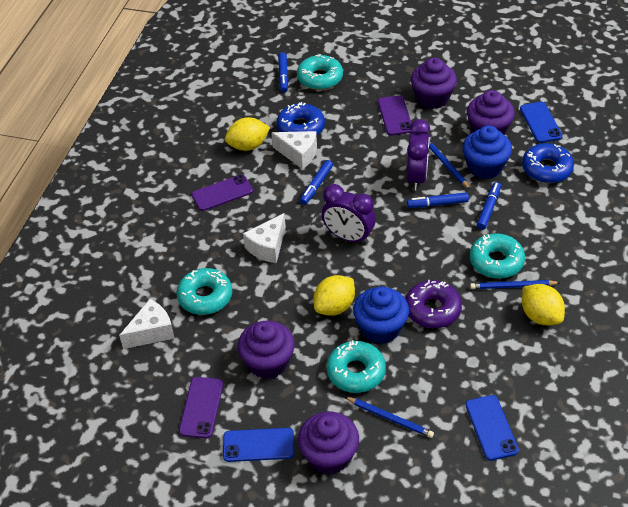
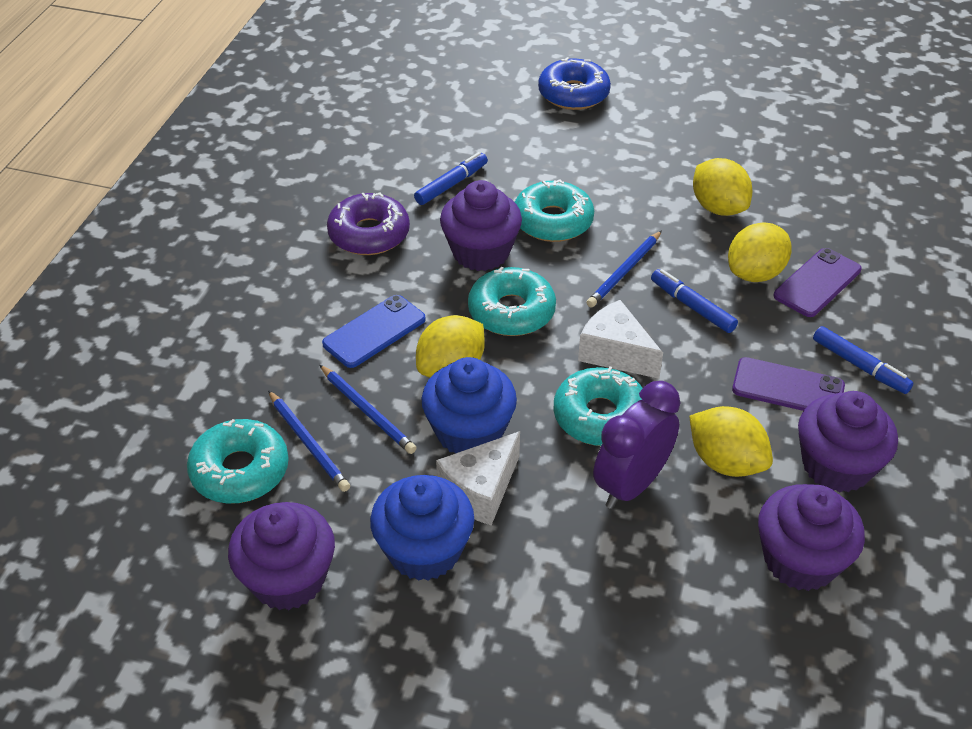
blue donut: 2 -> 1
blue marker: 4 -> 3
blue phone: 3 -> 1
purple clock: 2 -> 1
purple phone: 3 -> 2
white cheese: 3 -> 2
yellow lemon: 3 -> 4

